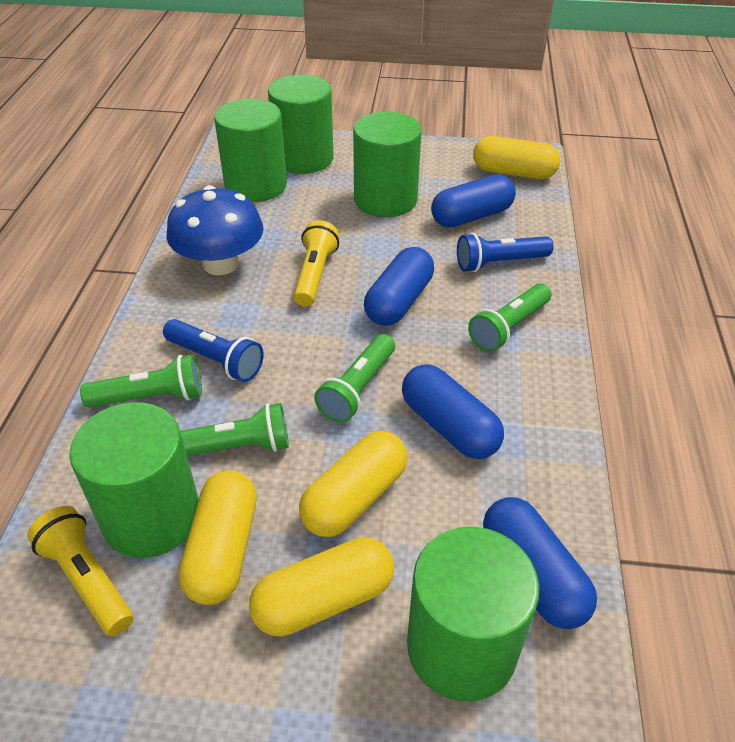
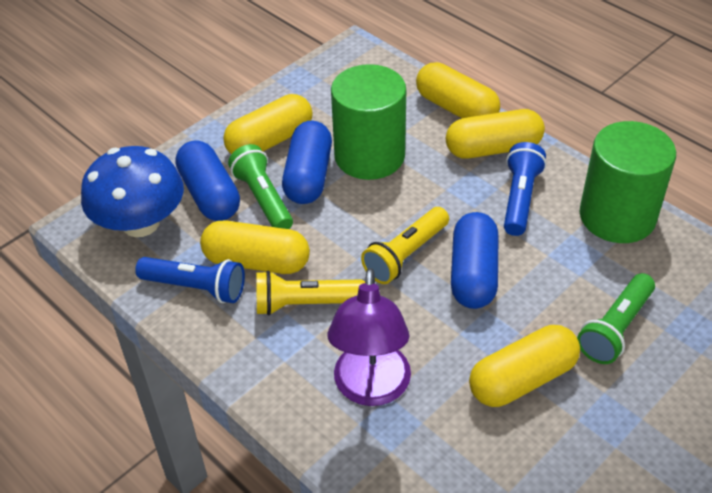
blue capsule: 4 -> 3
green cylinder: 5 -> 2
green flashlight: 4 -> 2
purple lamp: 0 -> 1
yellow capsule: 4 -> 5

